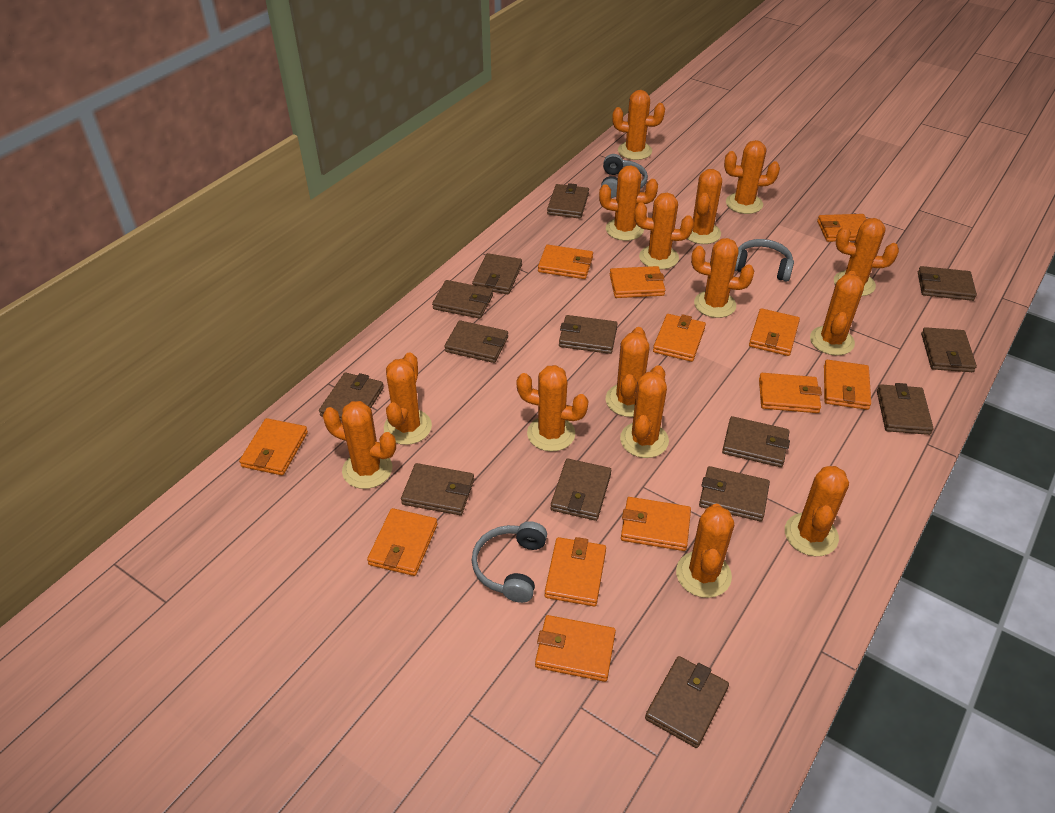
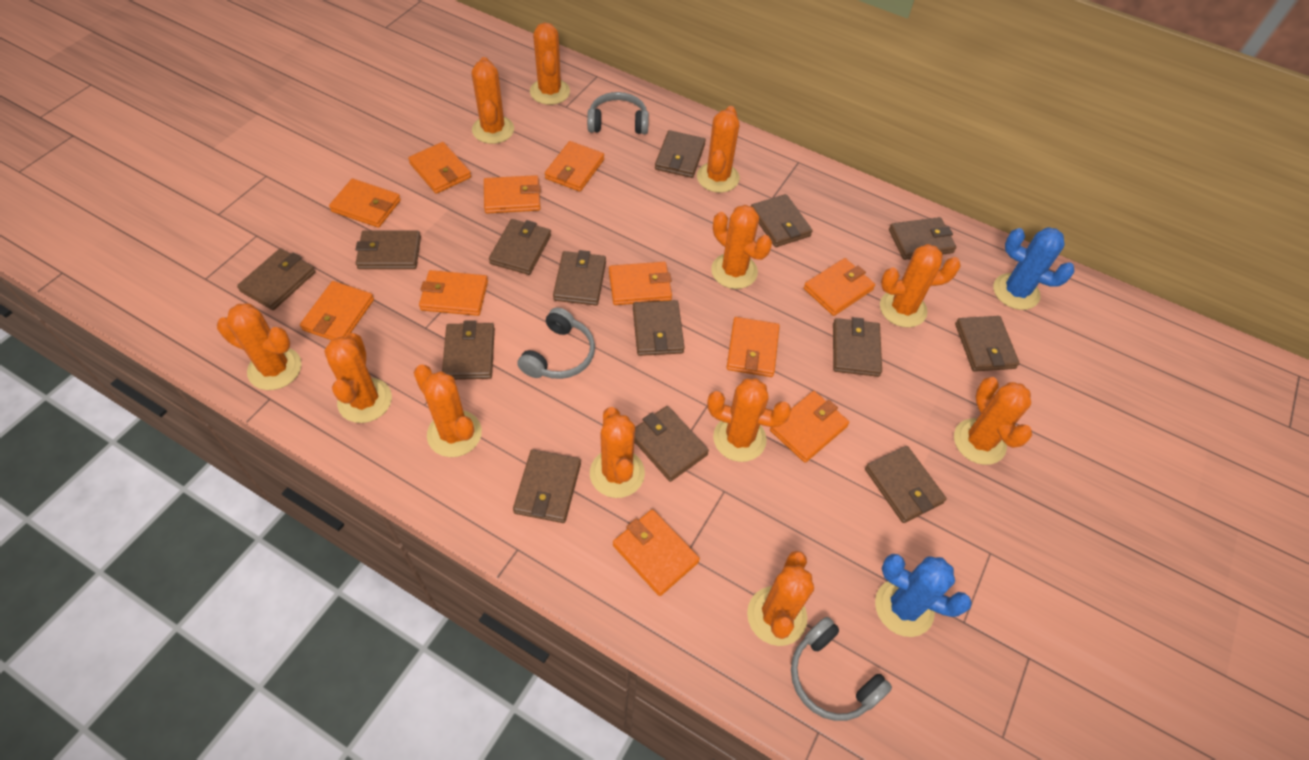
blue cactus: 0 -> 2
orange cactus: 15 -> 12
orange wallet: 12 -> 11

